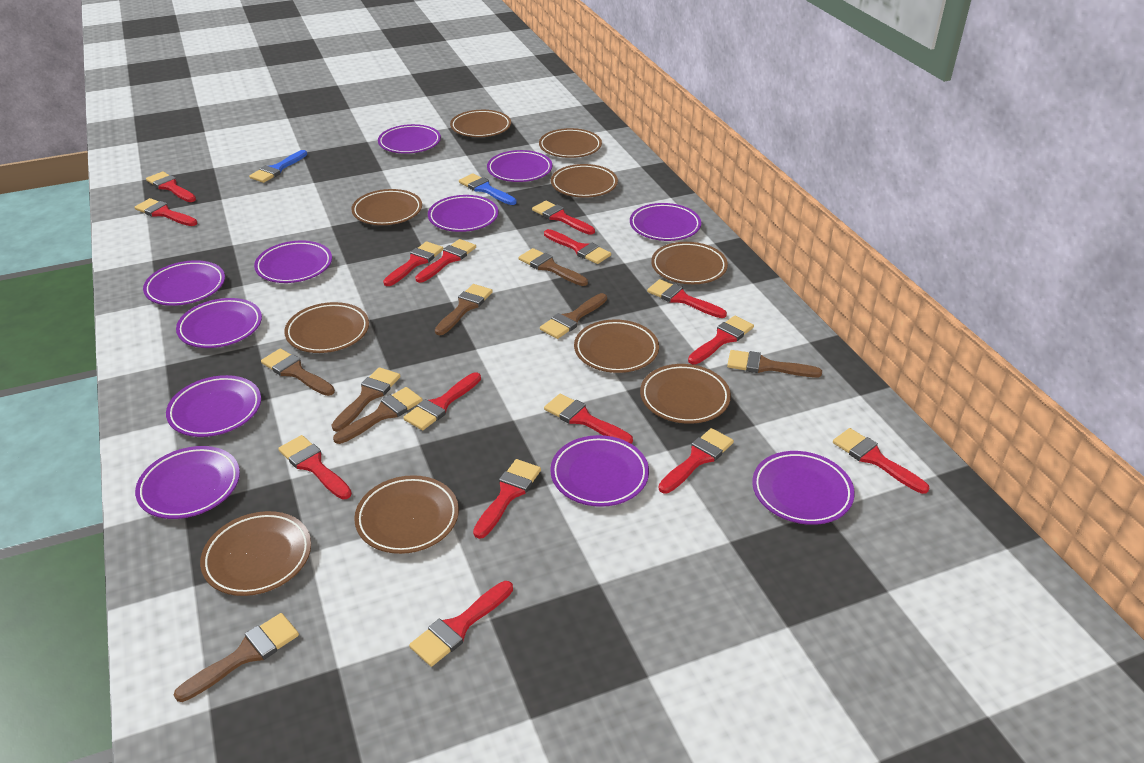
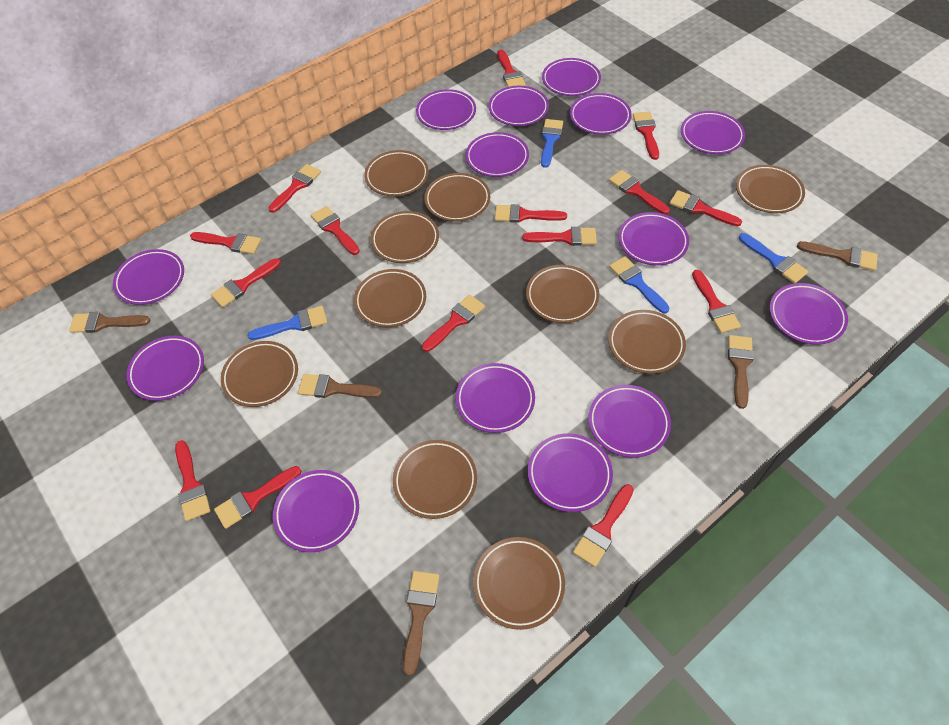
blue brush: 2 -> 4
brown brush: 8 -> 5
purple plate: 11 -> 14

